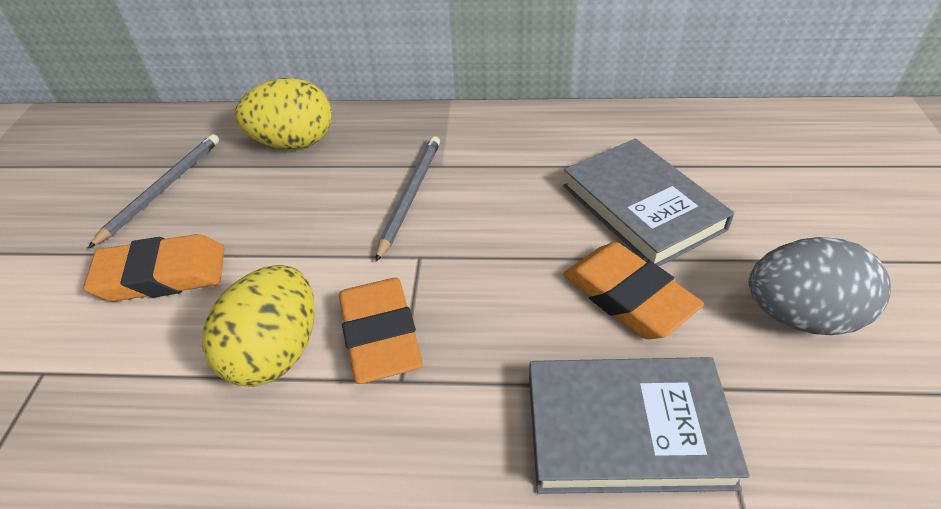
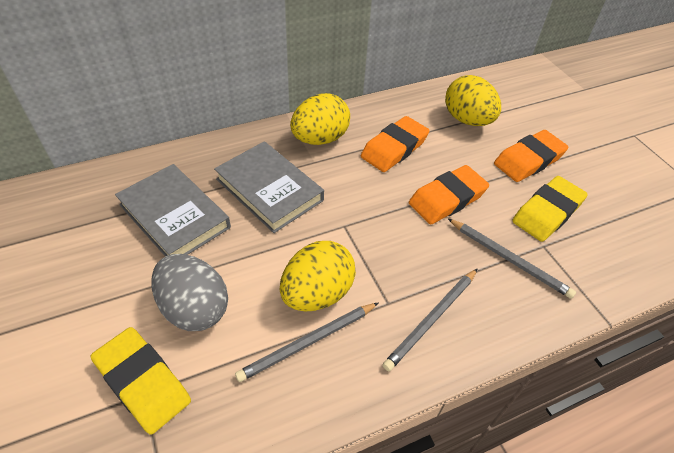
grey pencil: 2 -> 3
yellow egg: 2 -> 3
yellow eraser: 0 -> 2

